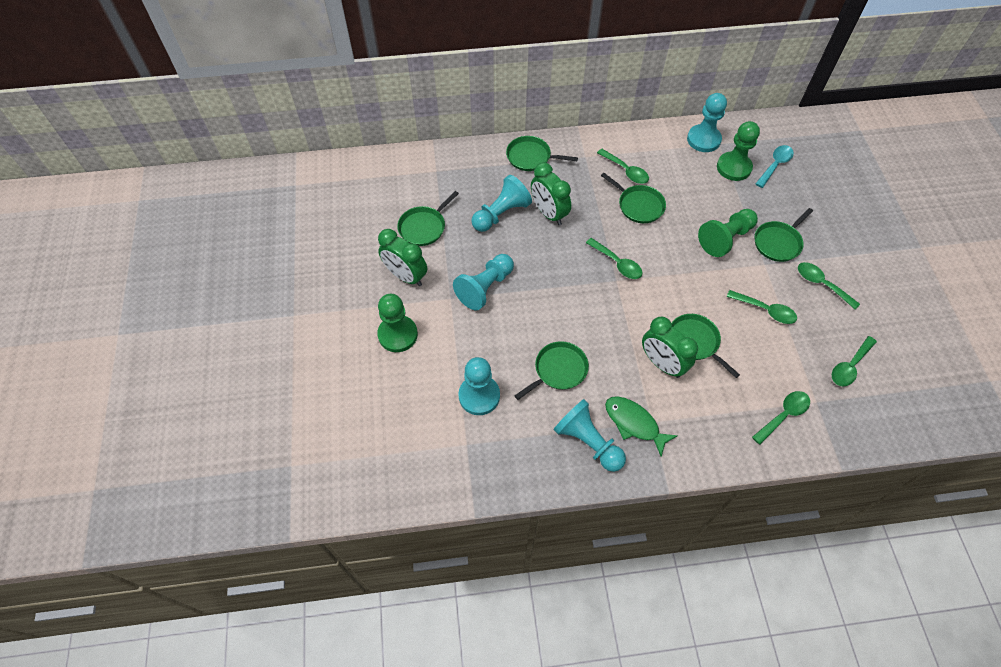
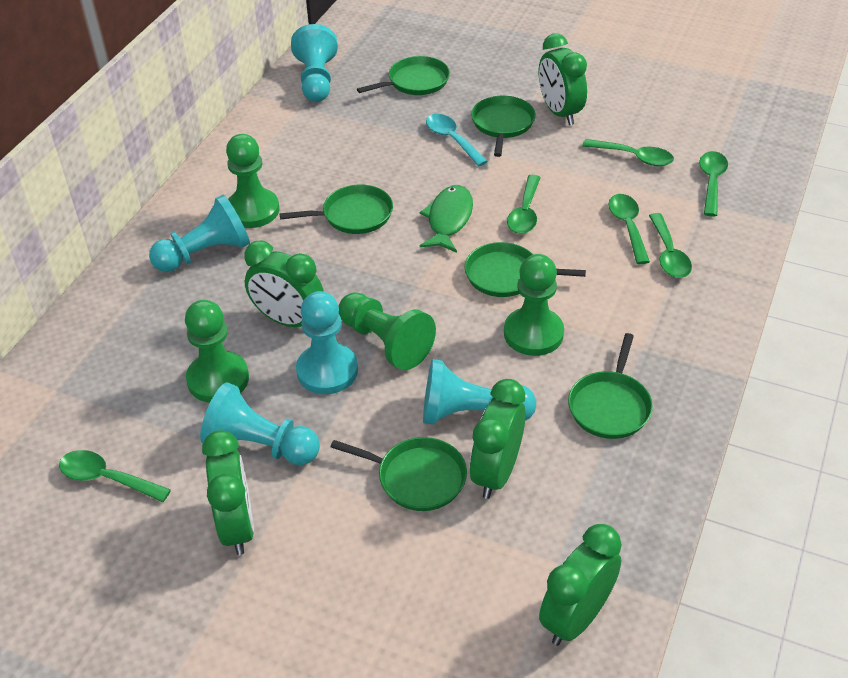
green clock: 3 -> 5
green pawn: 3 -> 4

